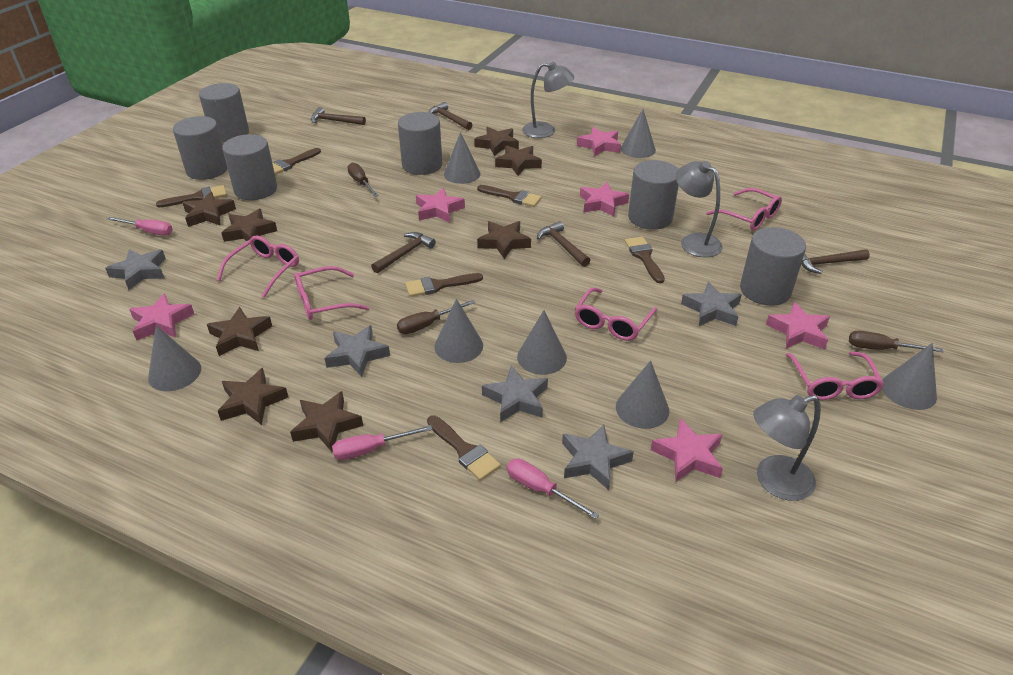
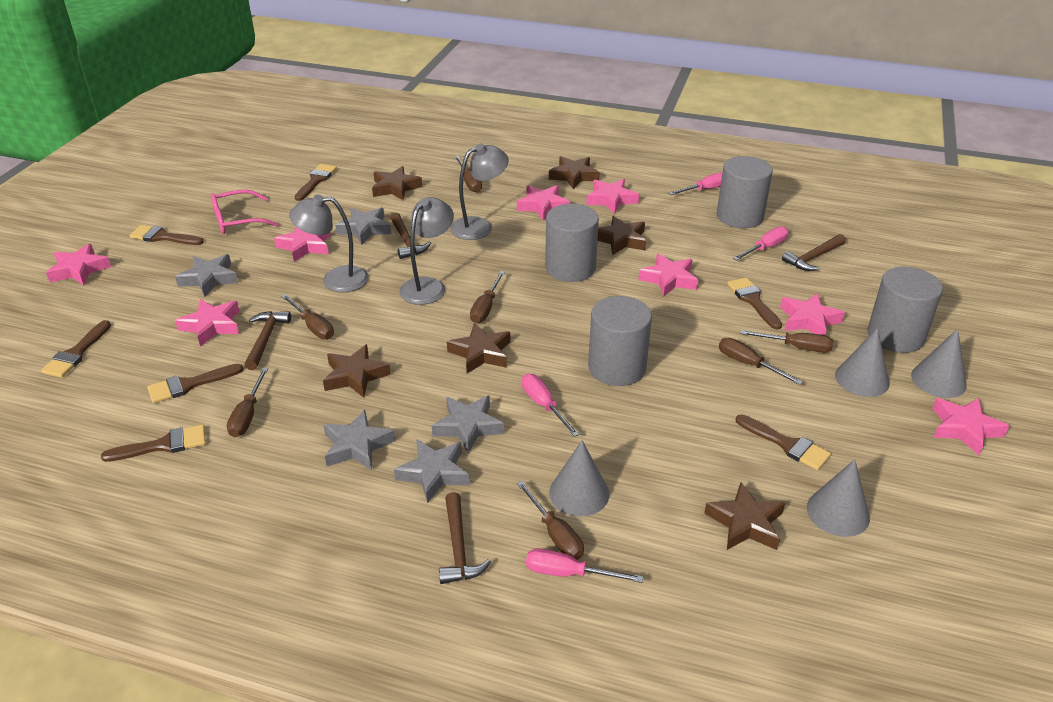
brown brush: 6 -> 7
brown hammer: 5 -> 4
brown screwdriver: 3 -> 7
brown star: 8 -> 6
grey cone: 7 -> 4
grey cylinder: 6 -> 4
pink glasses: 5 -> 1
pink screwdriver: 3 -> 4
pink star: 6 -> 8

